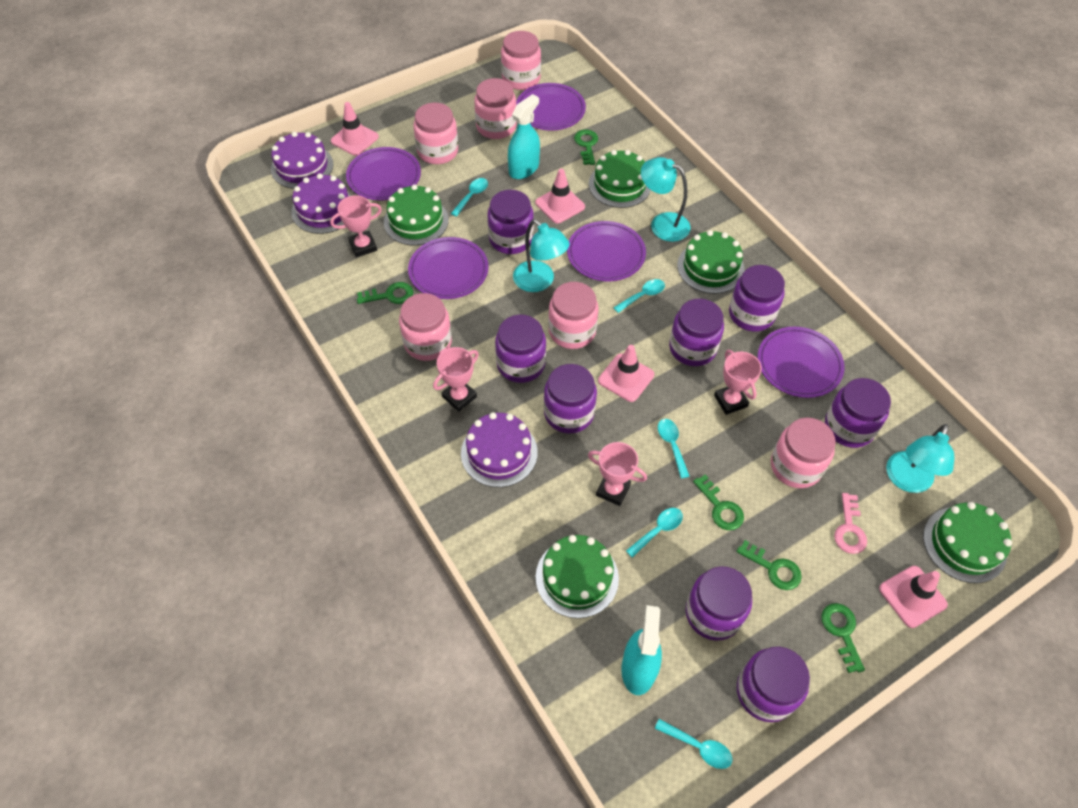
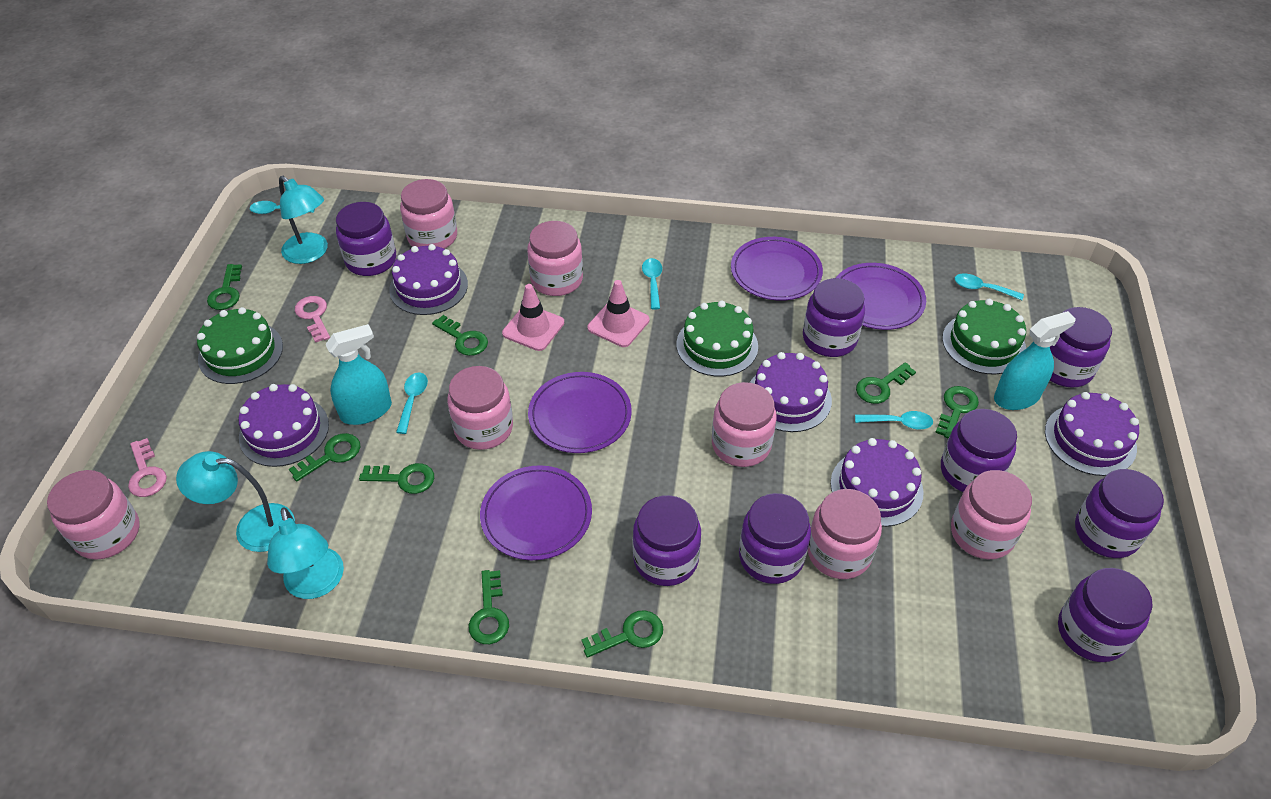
green cake: 5 -> 3
green key: 5 -> 8
pink jar: 6 -> 7
pink key: 1 -> 2
pink traffic cone: 4 -> 2
pink trophy: 4 -> 0
purple cake: 3 -> 5
purple plate: 5 -> 4

